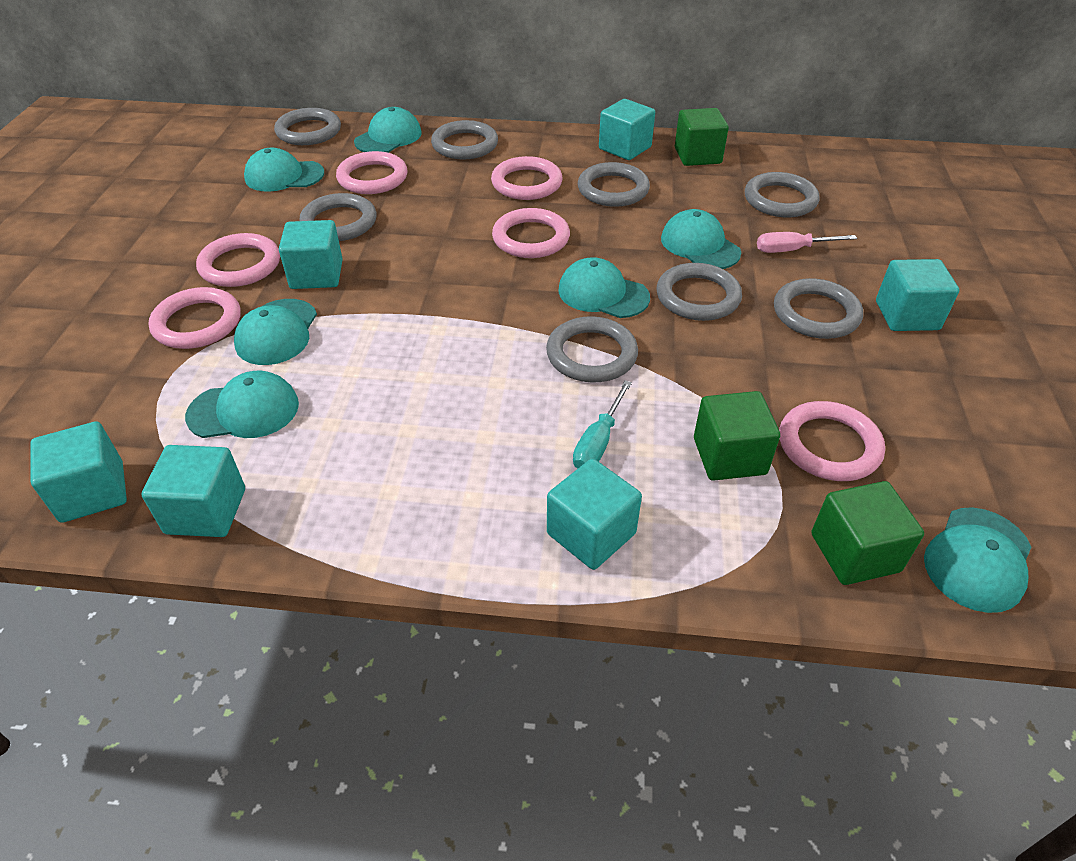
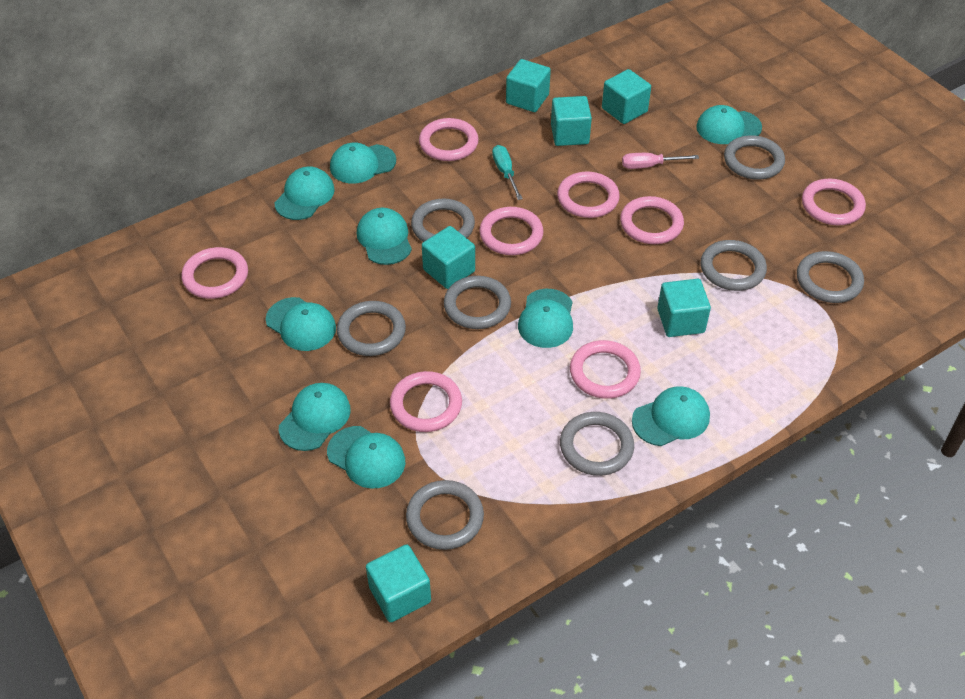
green cube: 3 -> 0
pink ring: 6 -> 8
turquoise cap: 7 -> 9

